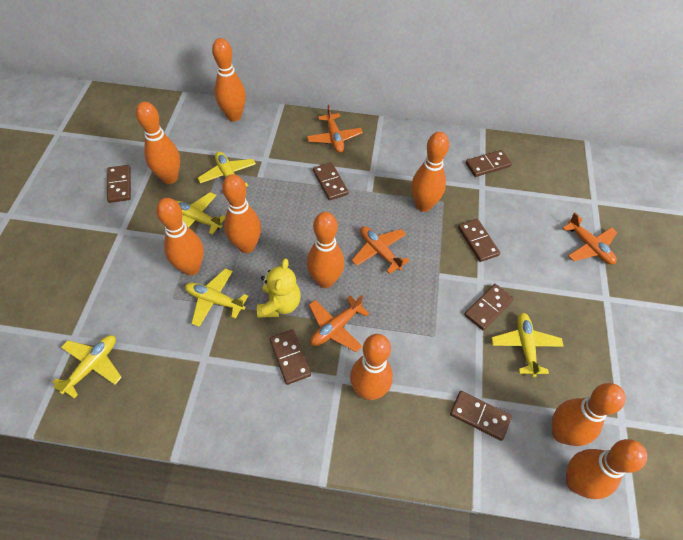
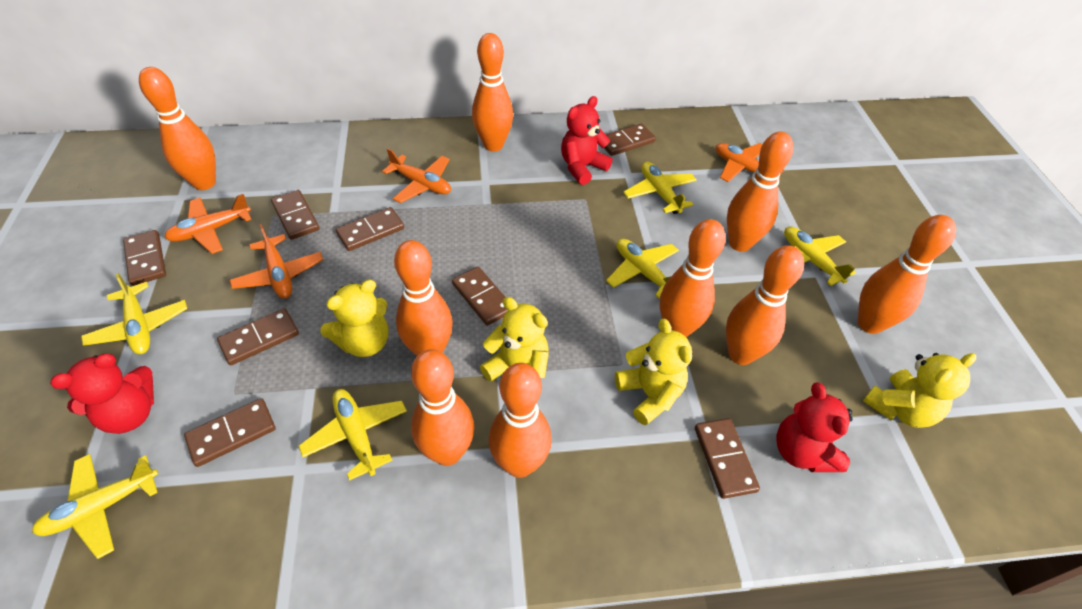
brown domino: 7 -> 8
red teddy bear: 0 -> 3
yellow plane: 5 -> 6
yellow teddy bear: 1 -> 4

